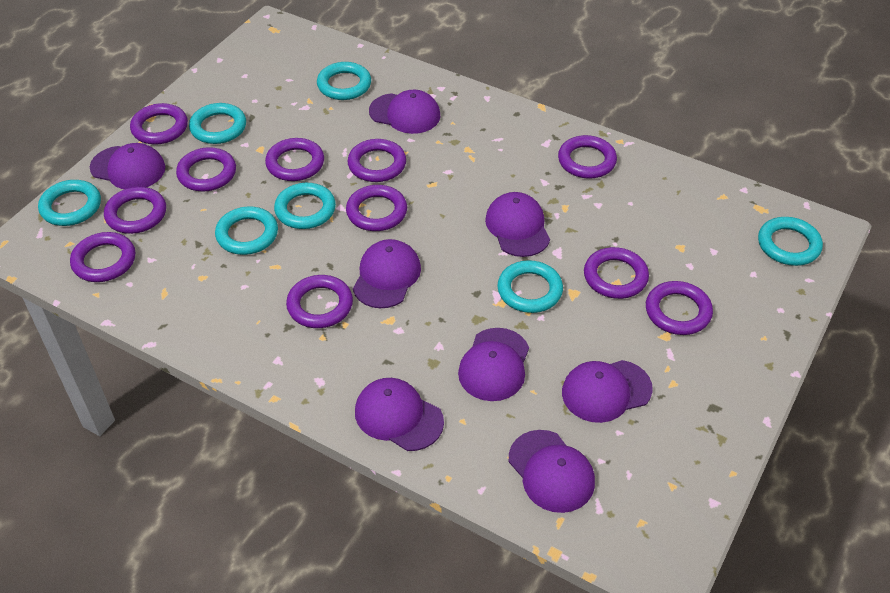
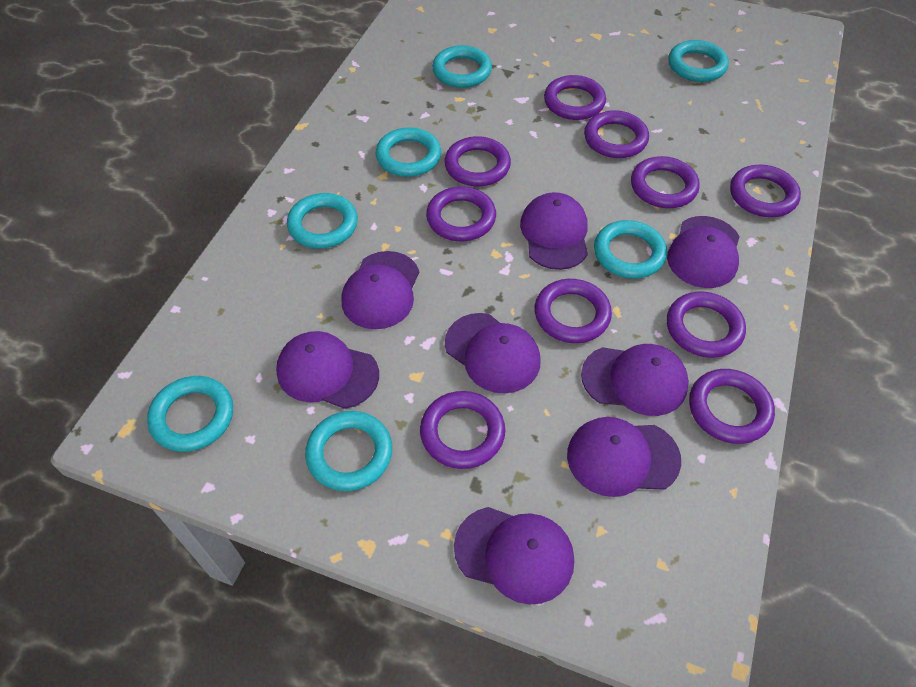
purple ring: 11 -> 10

